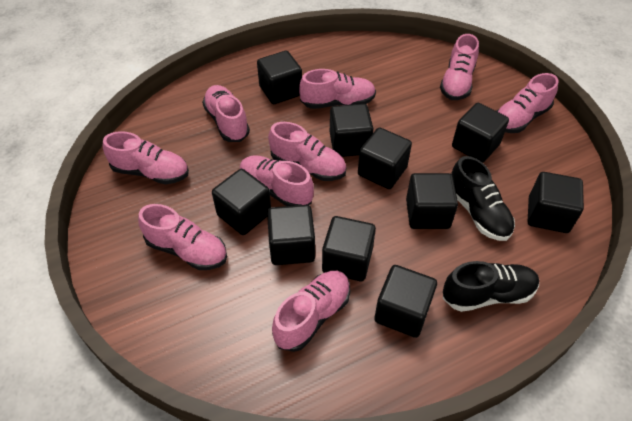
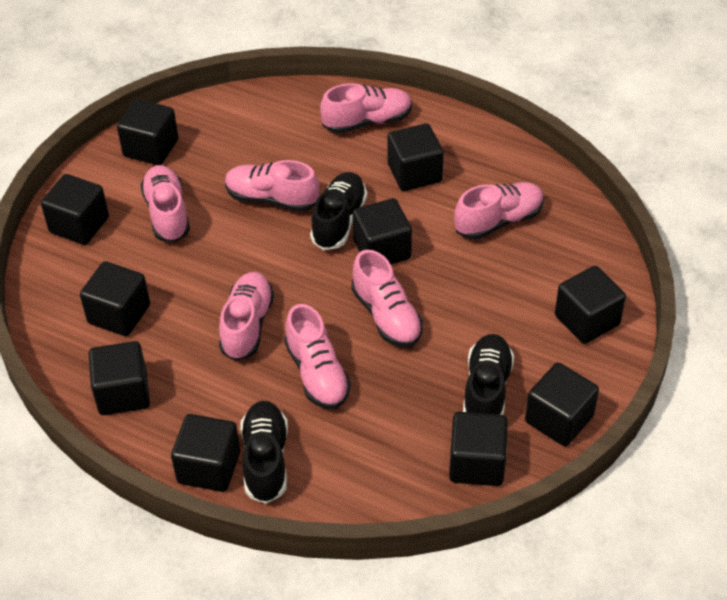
black shoe: 2 -> 3
pink shoe: 9 -> 7

